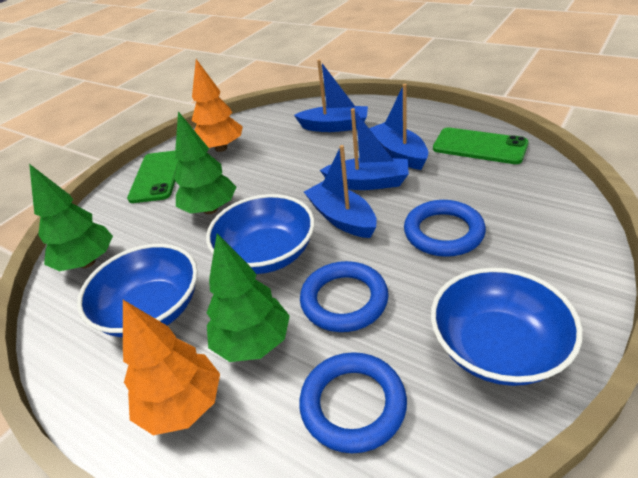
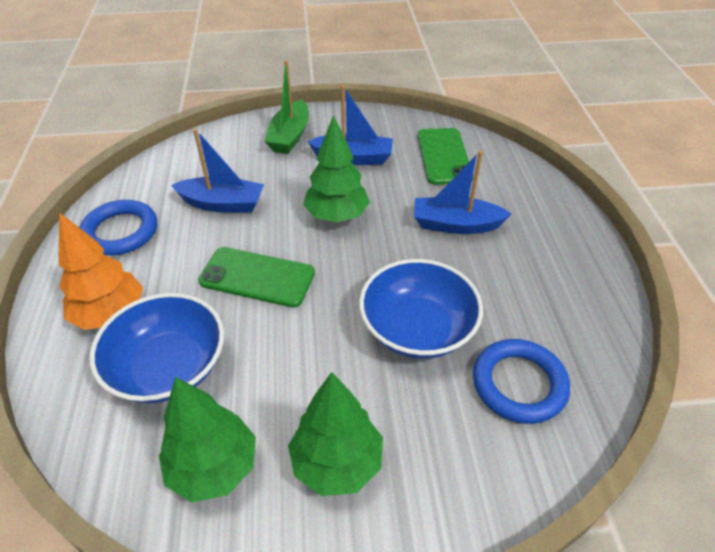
blue boat: 4 -> 3
blue bowl: 3 -> 2
blue ring: 3 -> 2
green boat: 0 -> 1
orange tree: 2 -> 1

